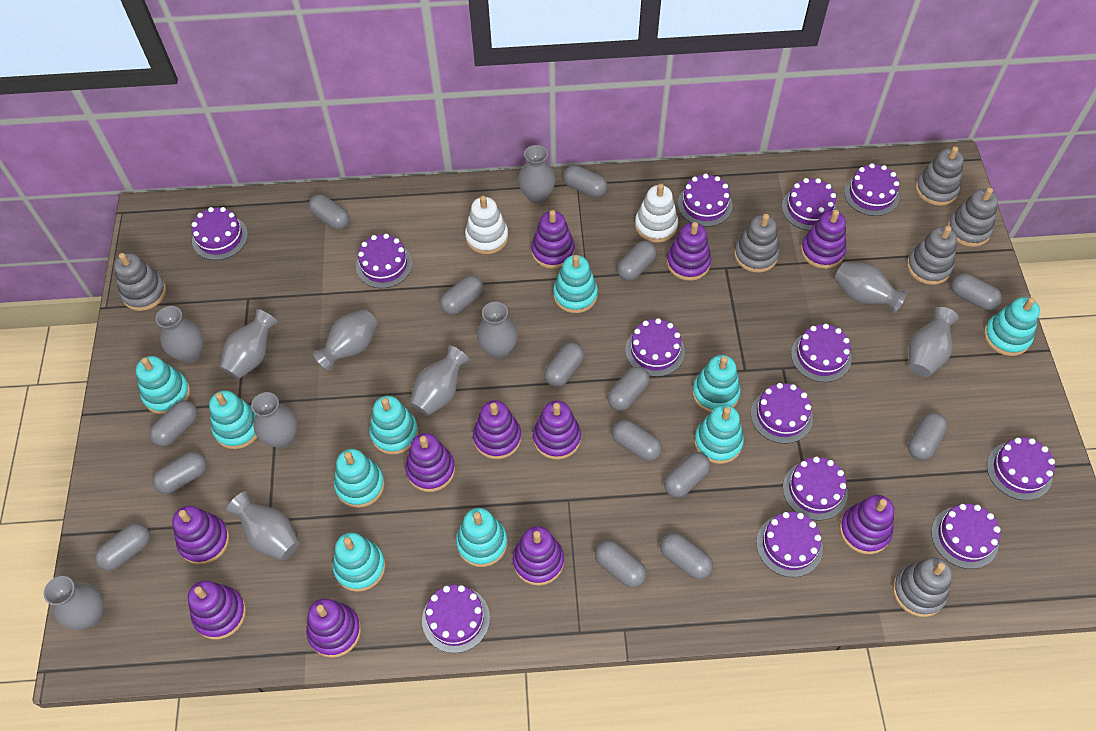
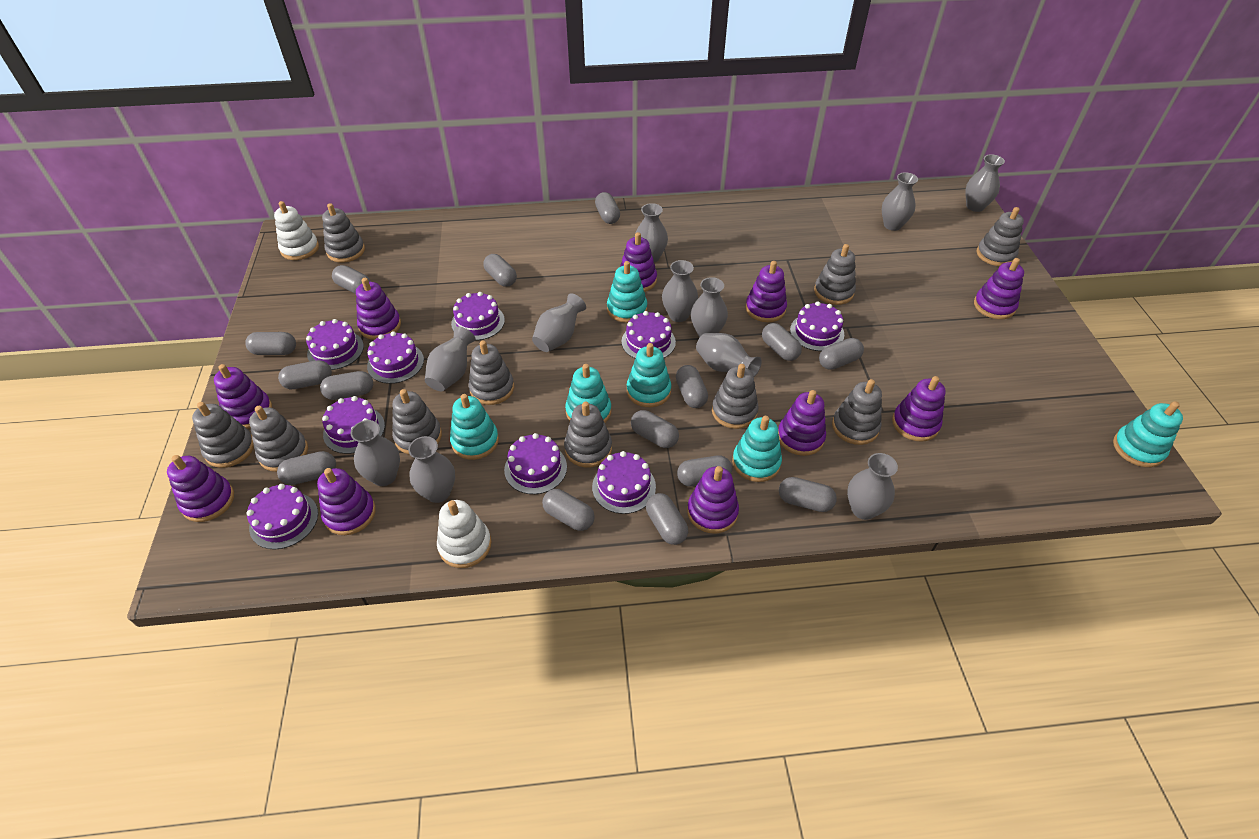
grey stacking toy: 6 -> 10
purple cake: 13 -> 9
purple stacking toy: 11 -> 10
turquoise stacking toy: 10 -> 6

